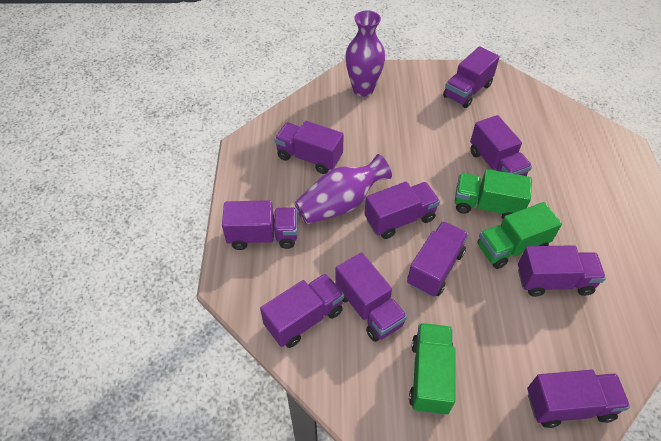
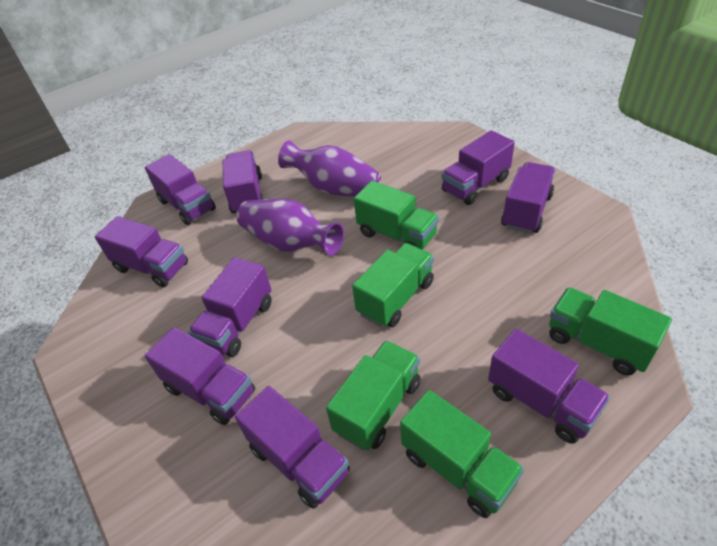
green truck: 3 -> 5
purple truck: 10 -> 9

